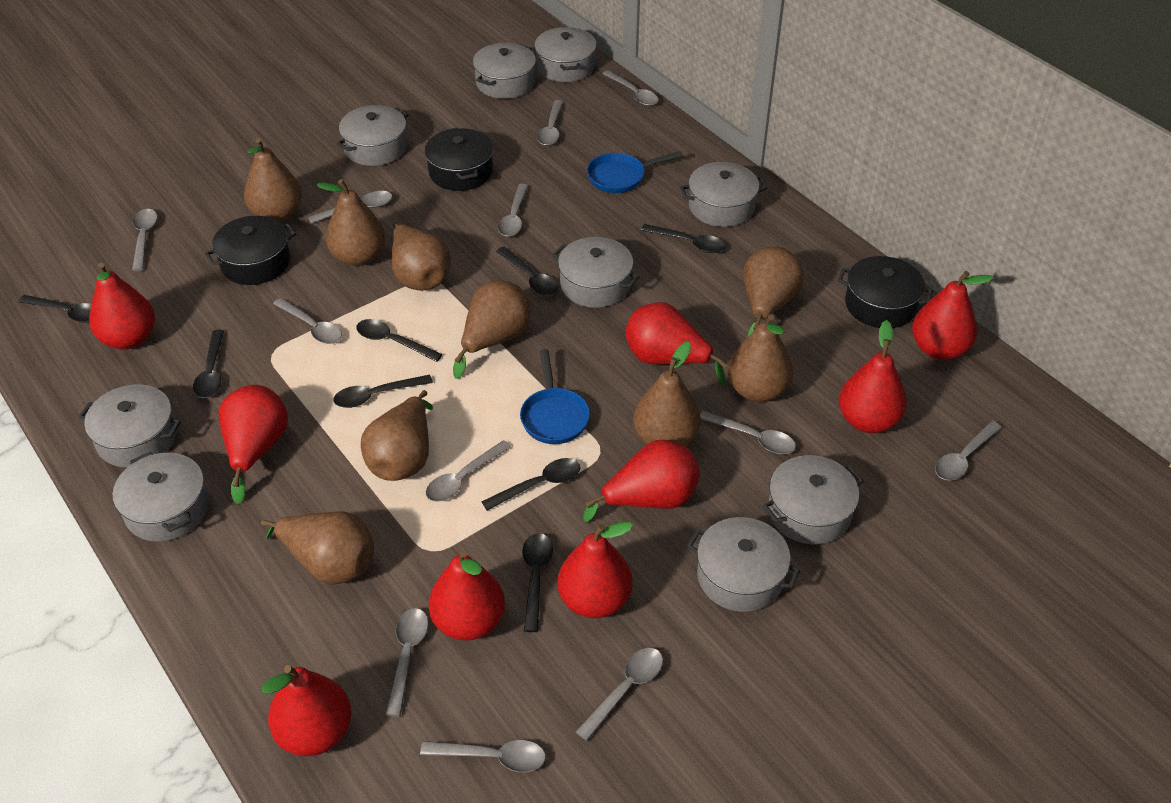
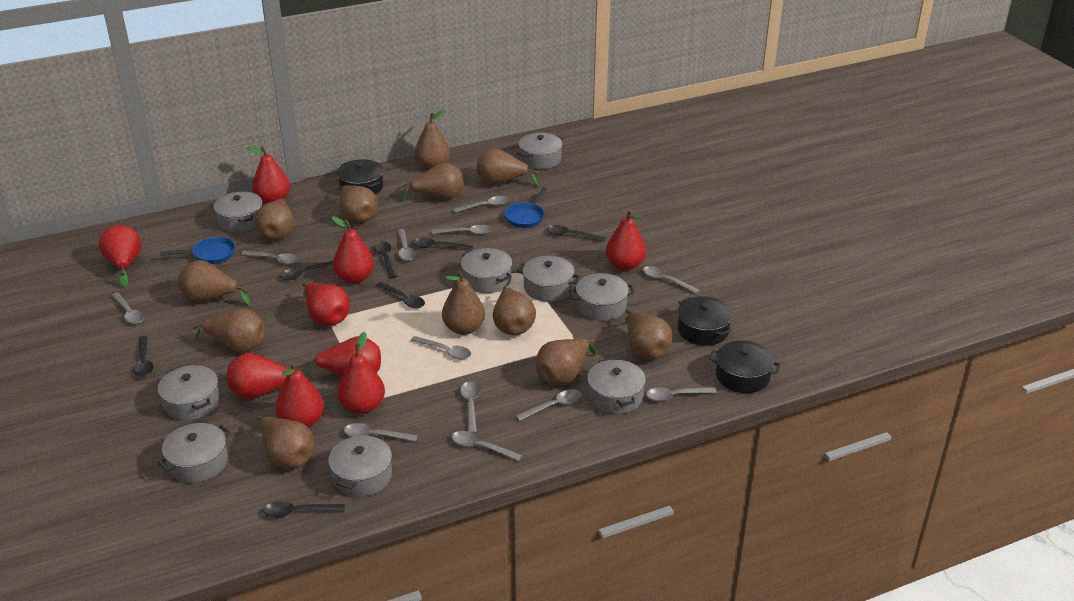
black spoon: 8 -> 7
brown pear: 9 -> 12

